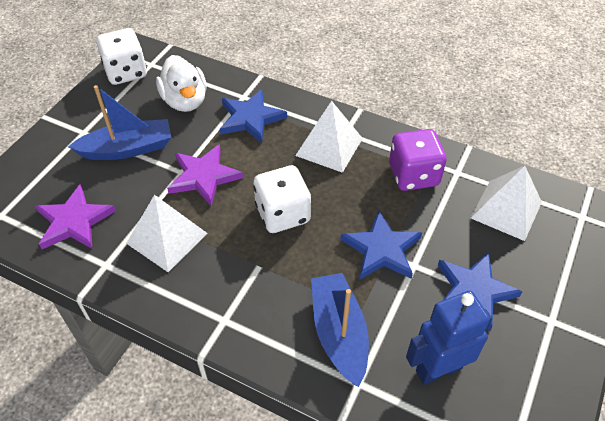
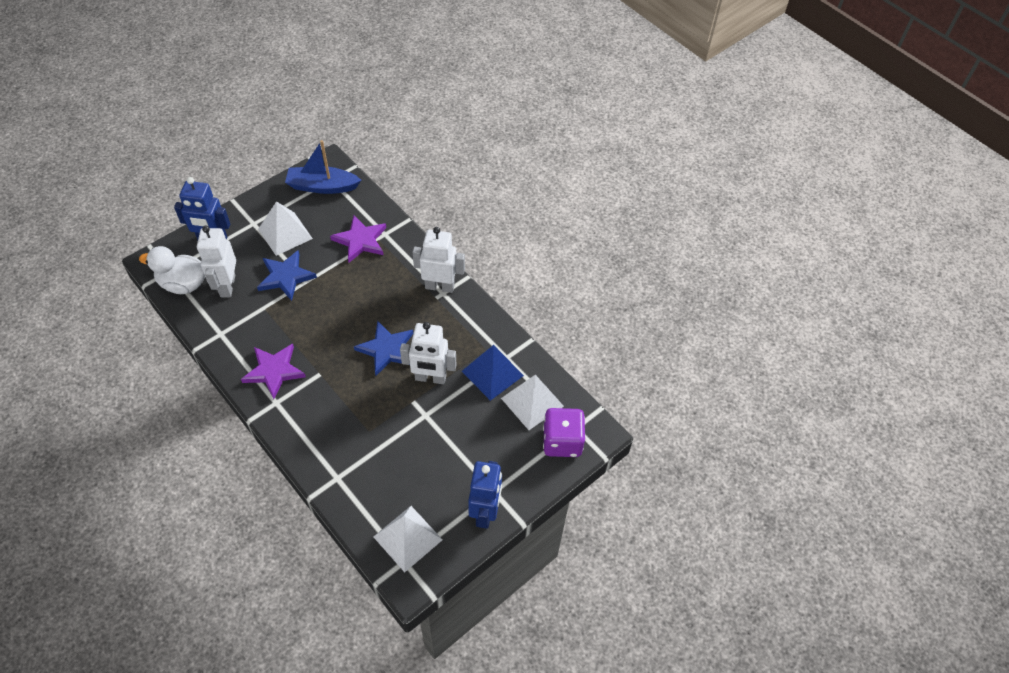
blue boat: 2 -> 1
blue pyramid: 0 -> 1
blue robot: 1 -> 2
blue star: 3 -> 2
white dice: 2 -> 0
white robot: 0 -> 3

